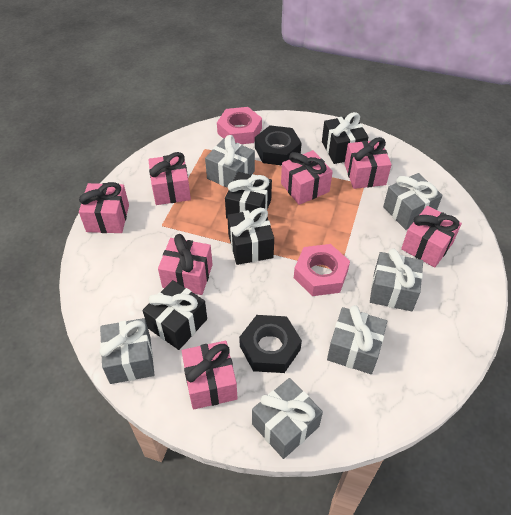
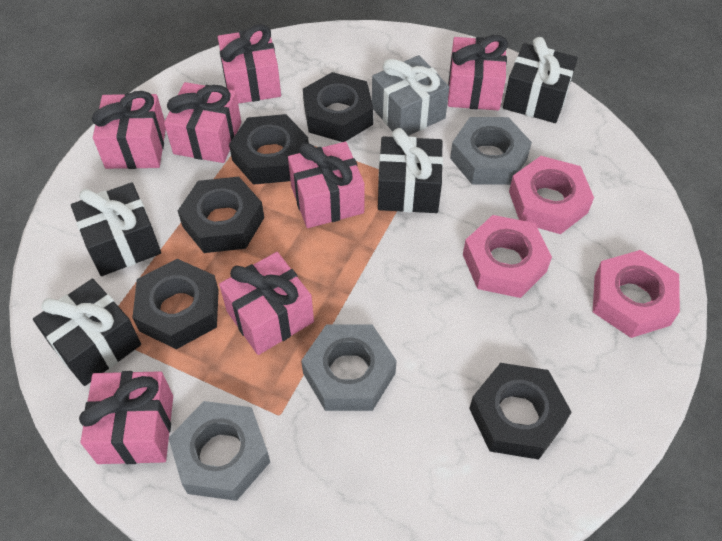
black nut: 2 -> 5
grey gift: 6 -> 1
grey nut: 0 -> 3
pink nut: 2 -> 3

